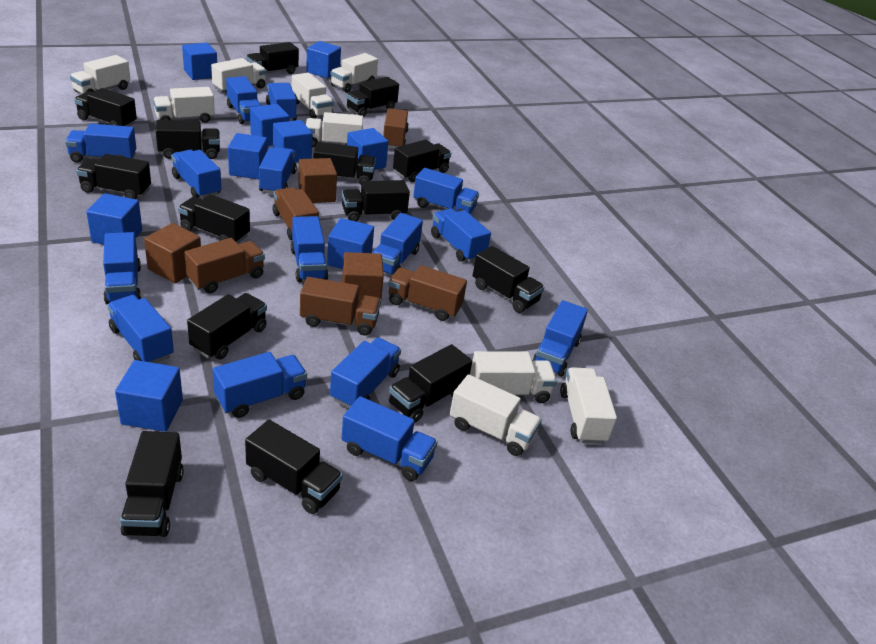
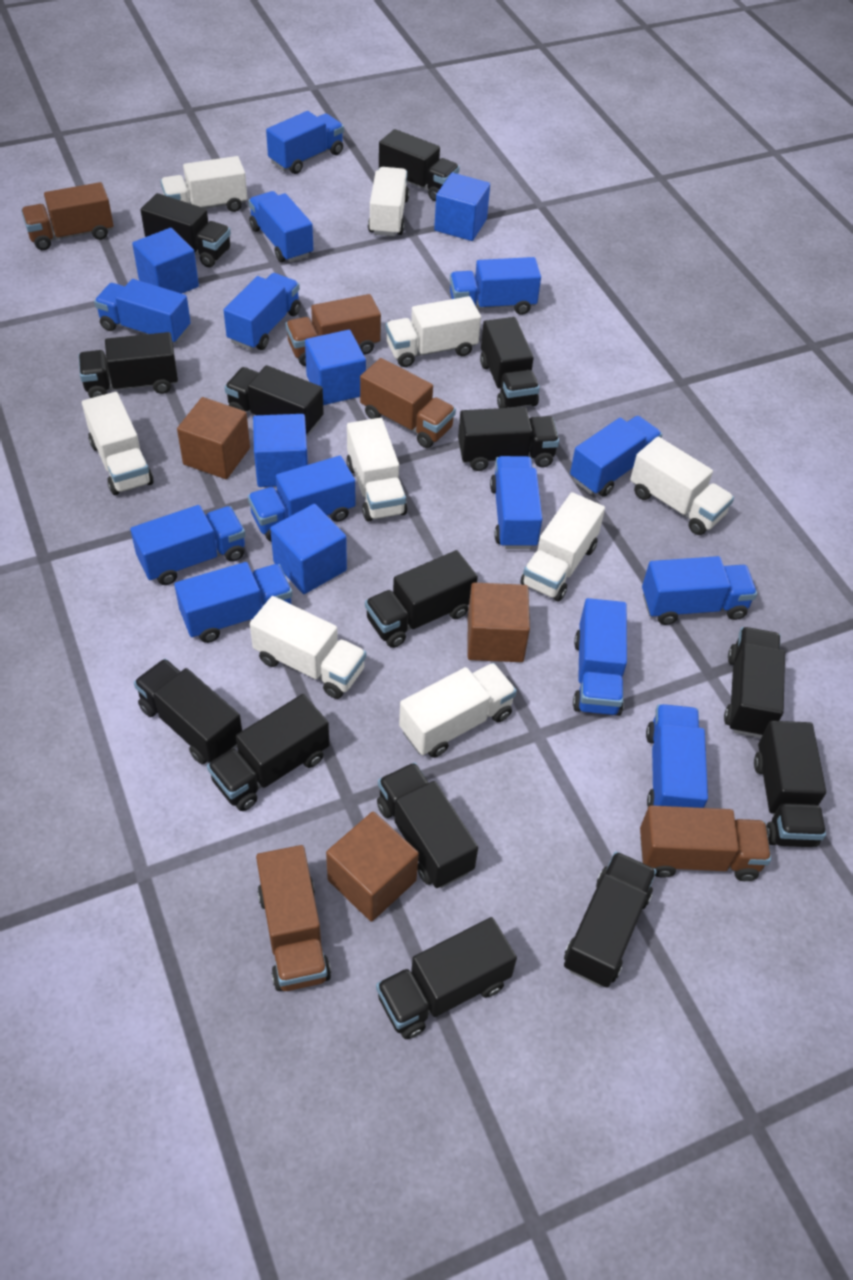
blue cube: 9 -> 5
blue truck: 15 -> 13

